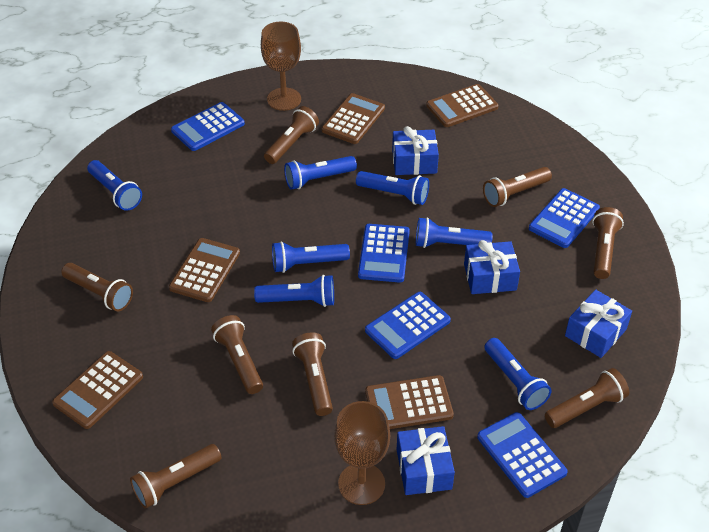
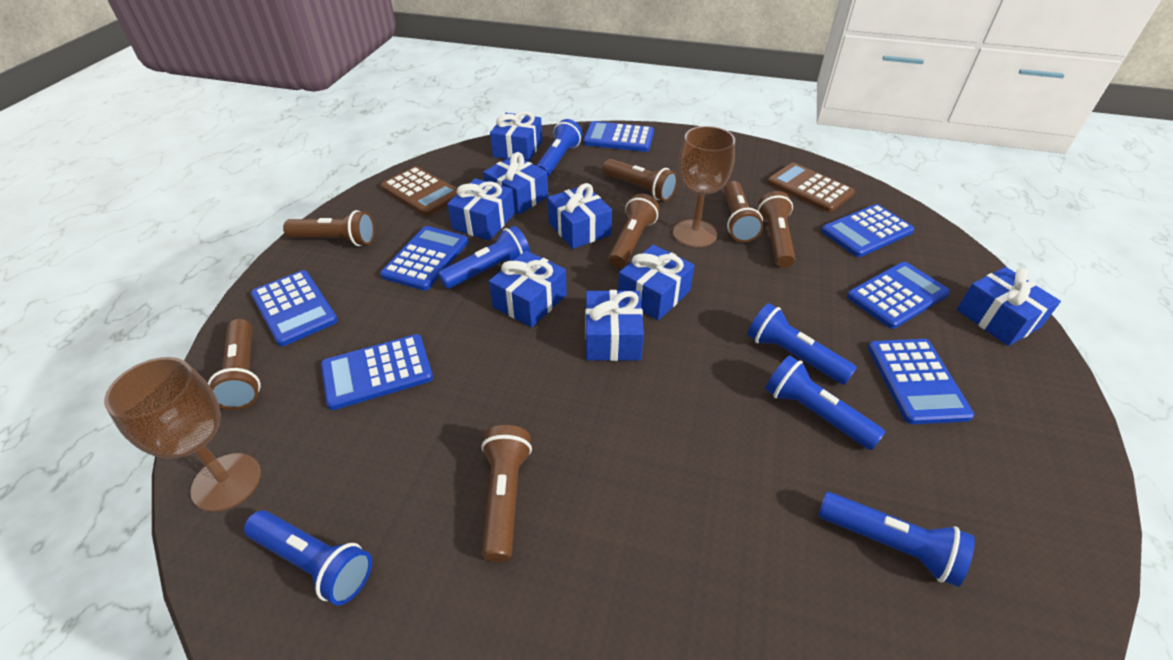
blue calculator: 5 -> 7
blue flashlight: 7 -> 6
blue gift: 4 -> 8
brown calculator: 5 -> 2
brown flashlight: 8 -> 7

